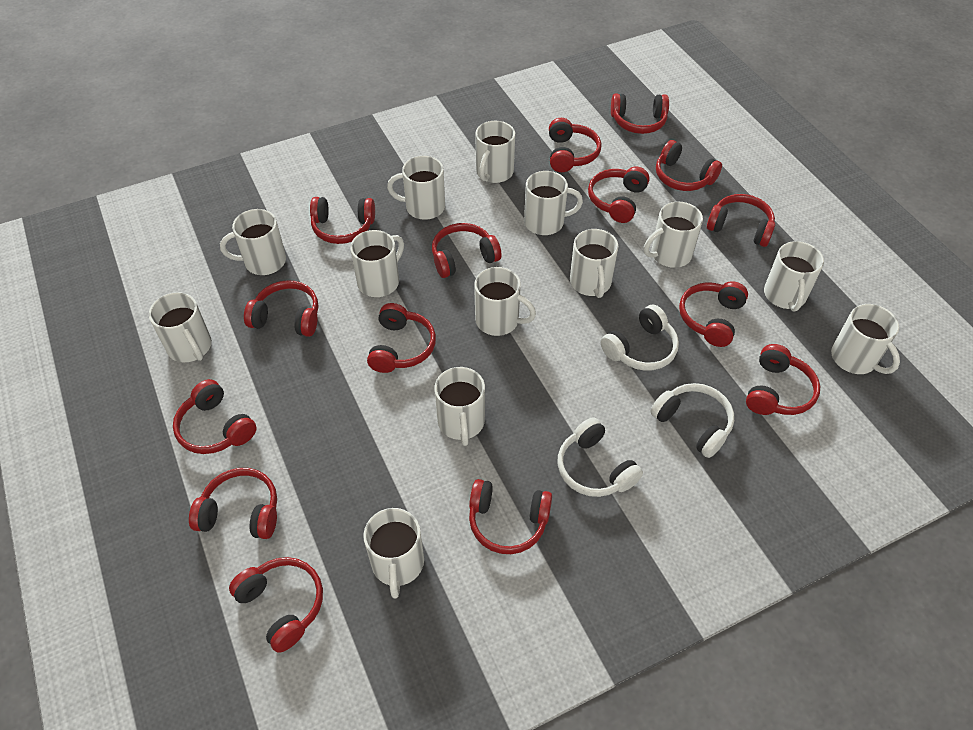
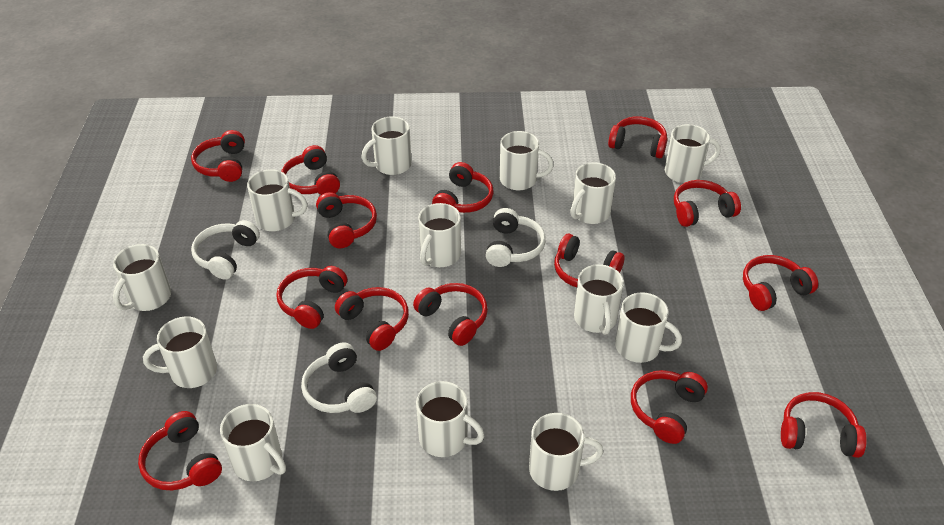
red headphones: 15 -> 14

